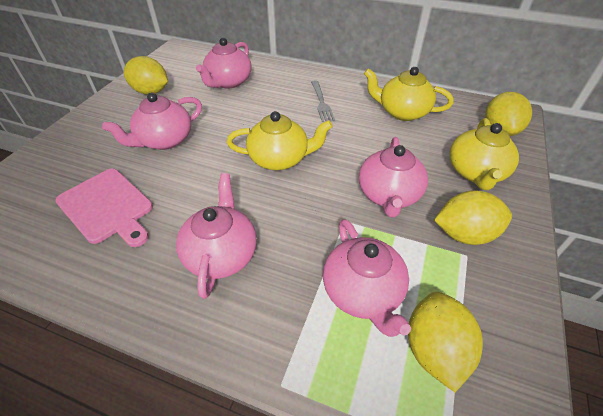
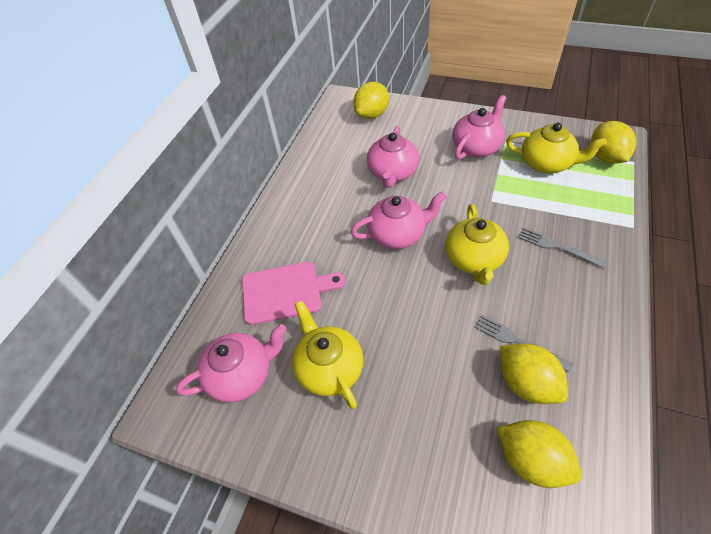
grey fork: 1 -> 2
pink teapot: 5 -> 4

